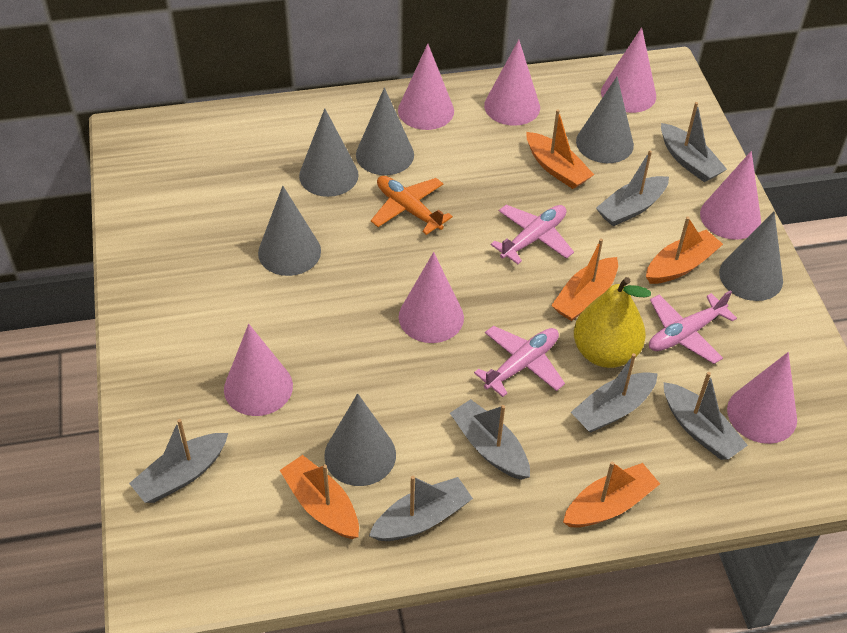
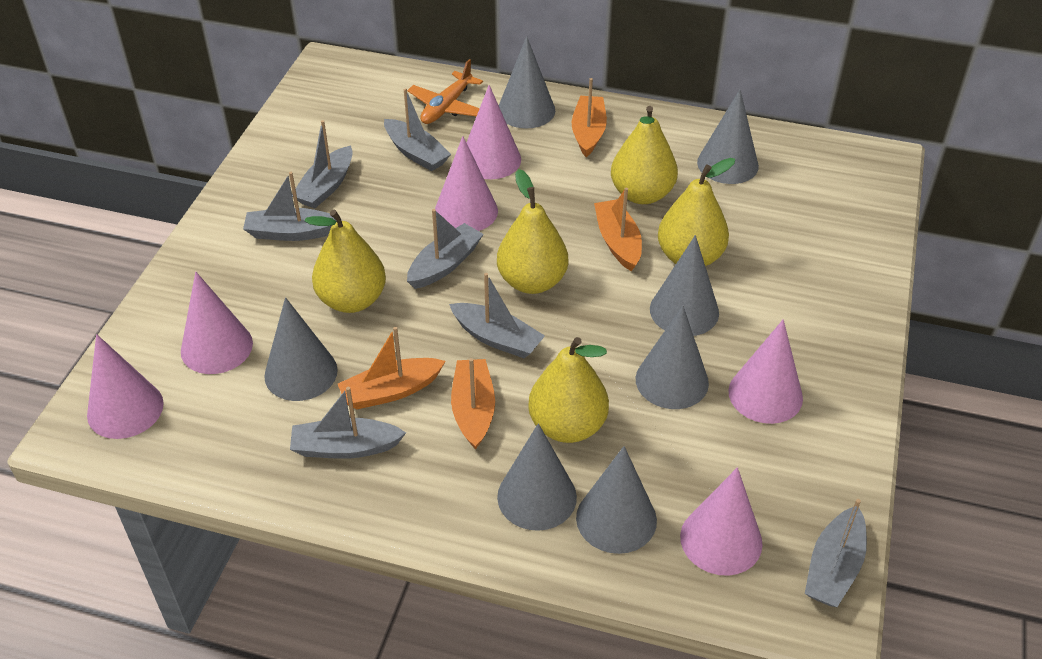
grey cone: 6 -> 7
orange boat: 5 -> 4
pink cone: 7 -> 6
pink plane: 3 -> 0
yellow pear: 1 -> 5

